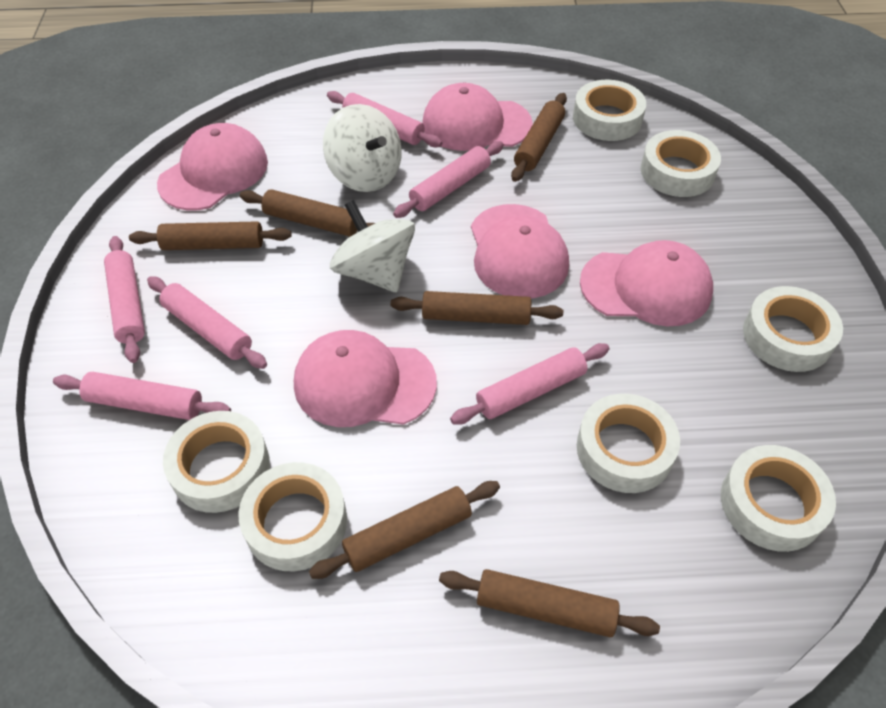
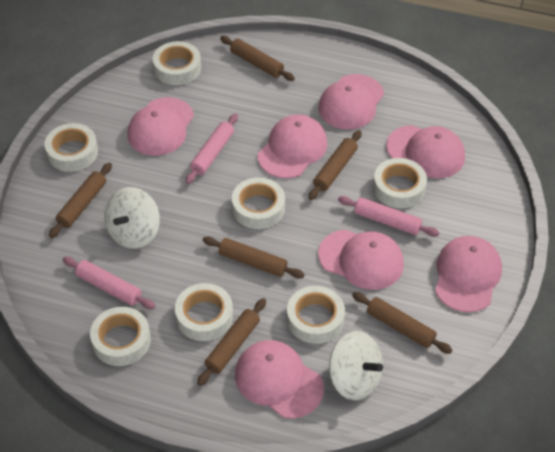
pink cap: 5 -> 7
pink rolling pin: 6 -> 3

